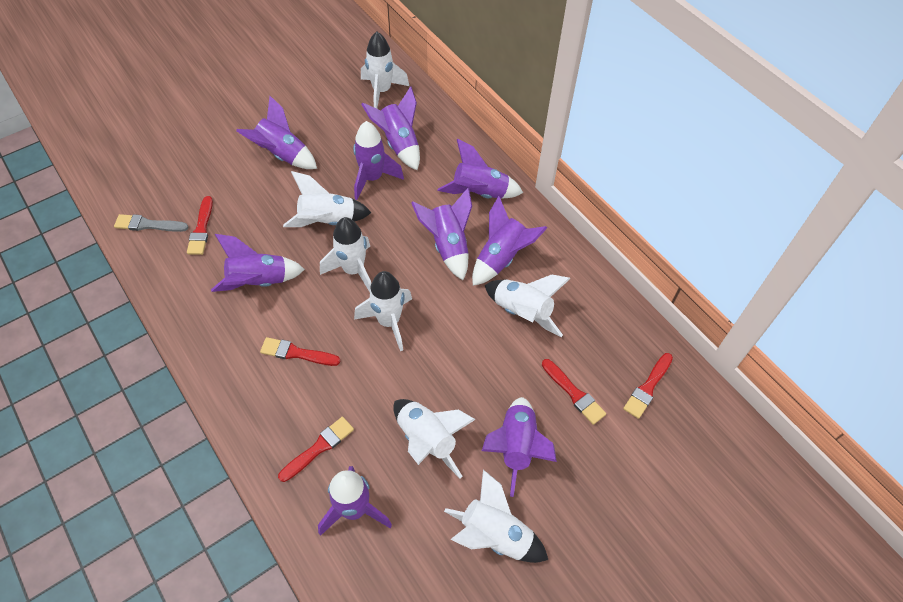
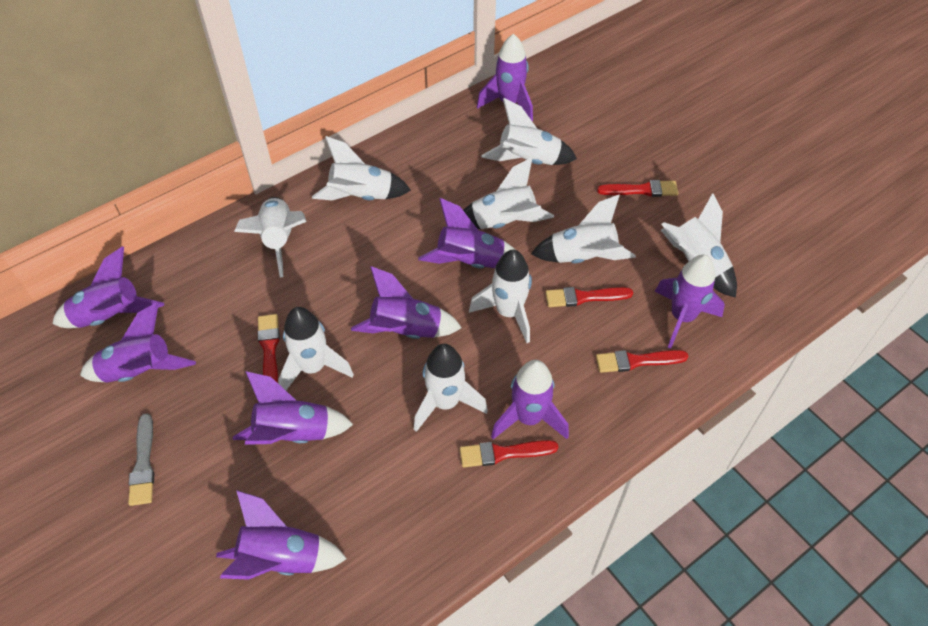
white rocket: 7 -> 9

